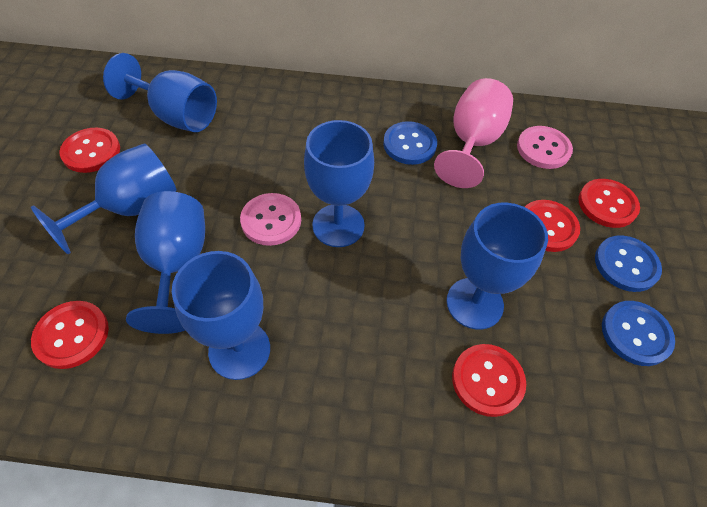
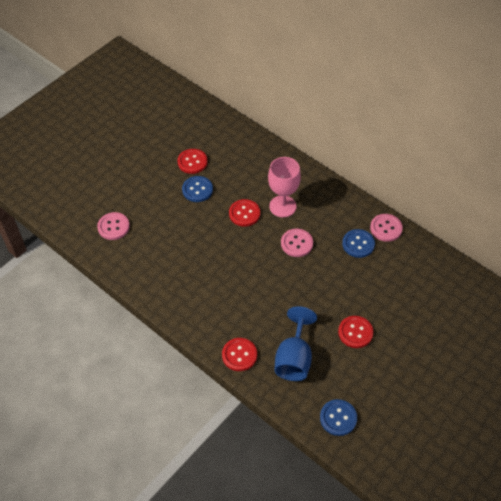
blue goblet: 6 -> 1
pink button: 2 -> 3
red button: 5 -> 4

